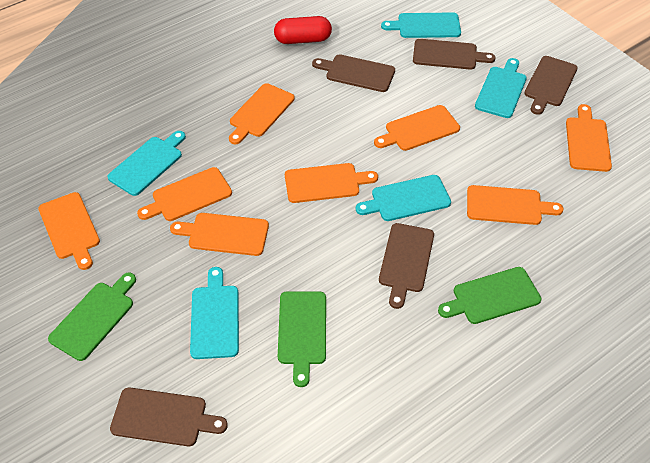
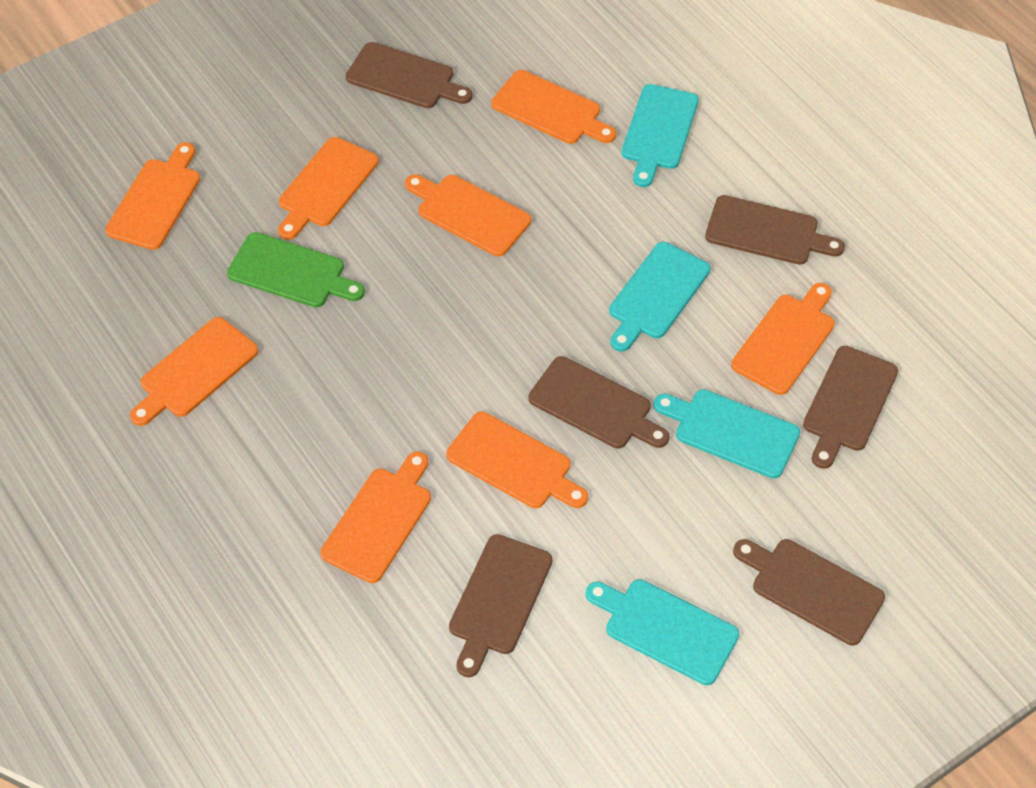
brown cutting board: 5 -> 6
green cutting board: 3 -> 1
red capsule: 1 -> 0
turquoise cutting board: 5 -> 4

